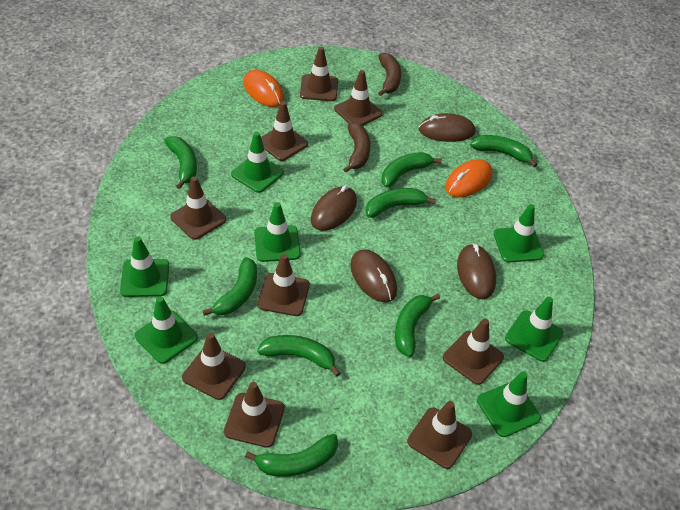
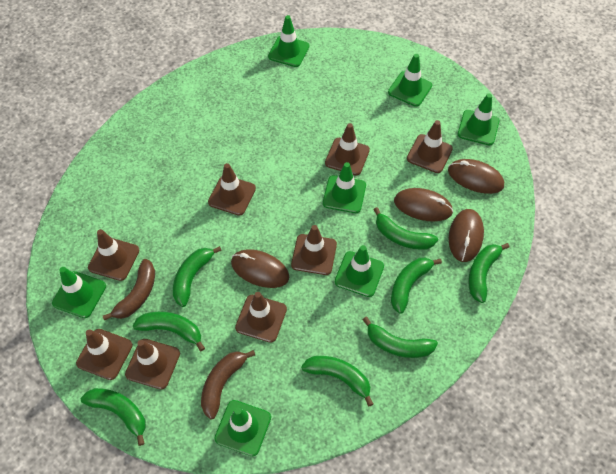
brown traffic cone: 9 -> 8
orange mouse: 2 -> 0

